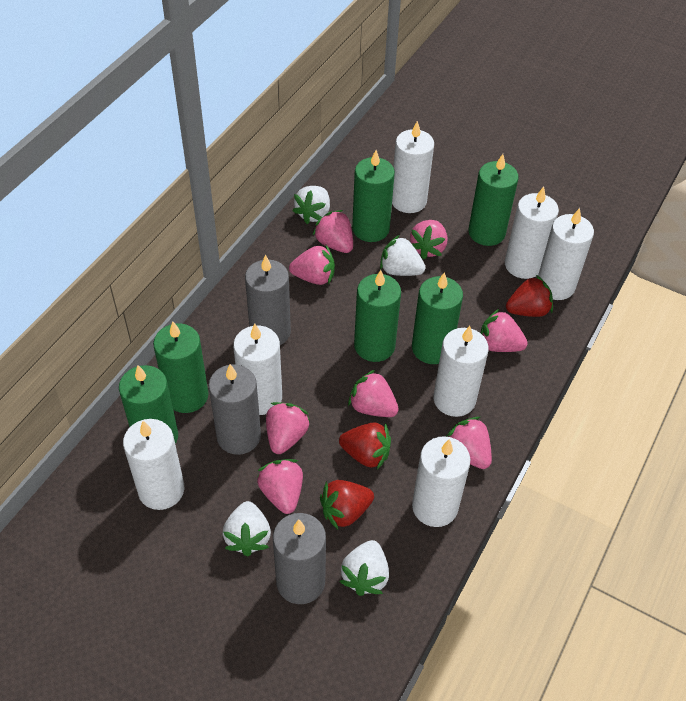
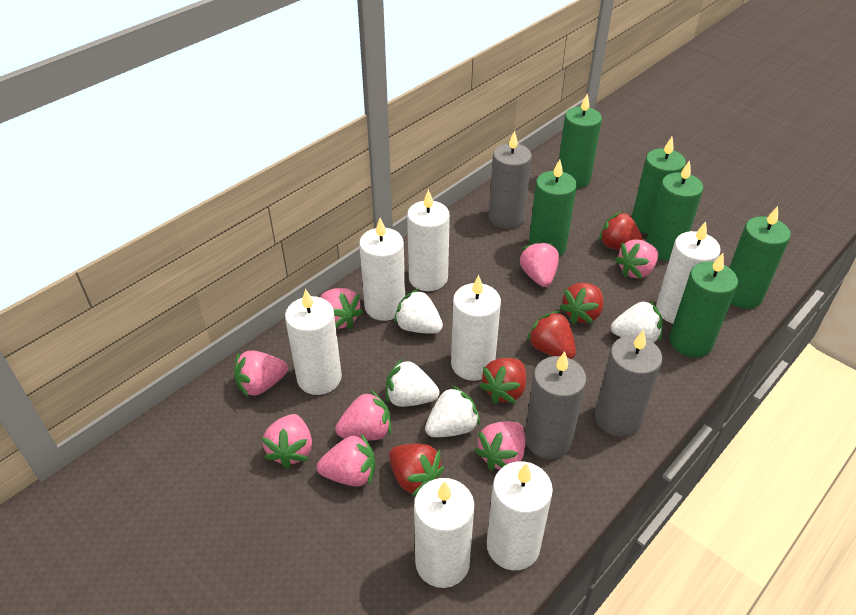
red strawberry: 3 -> 5

